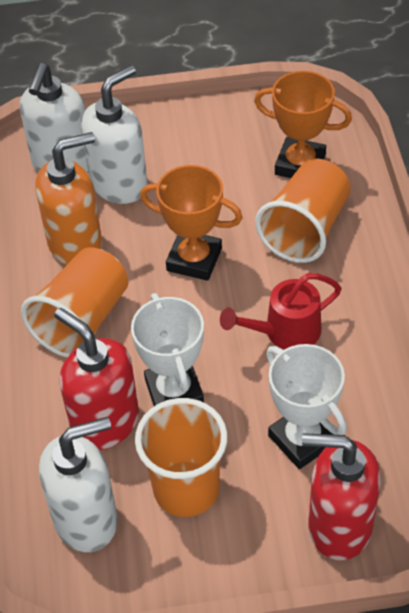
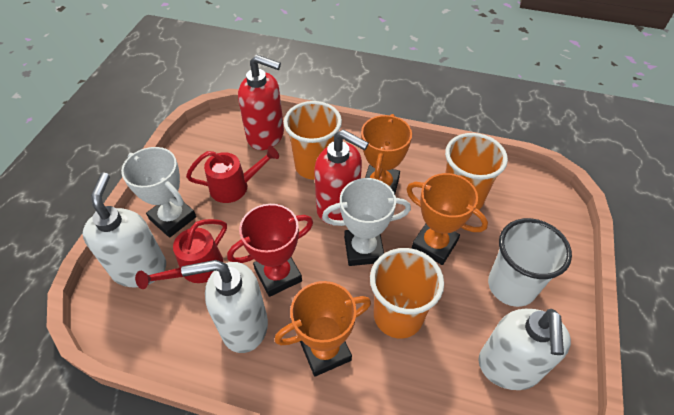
orange soap dispenser: 1 -> 0
orange trophy: 2 -> 3
red trophy: 0 -> 1
red watering can: 1 -> 2
white cup: 0 -> 1

